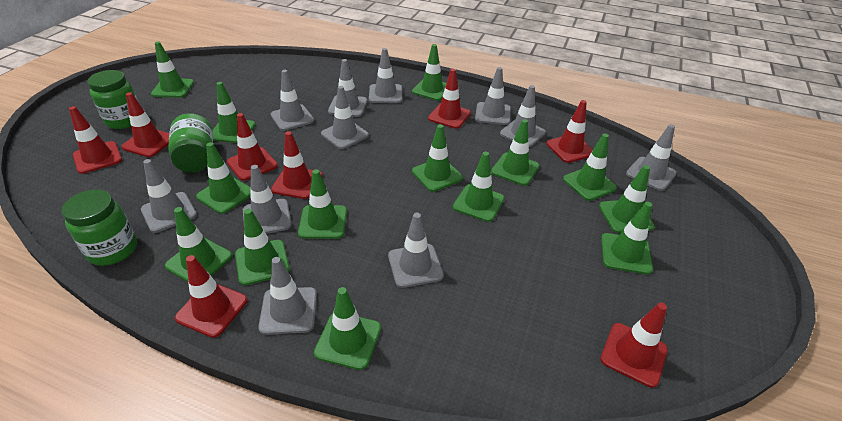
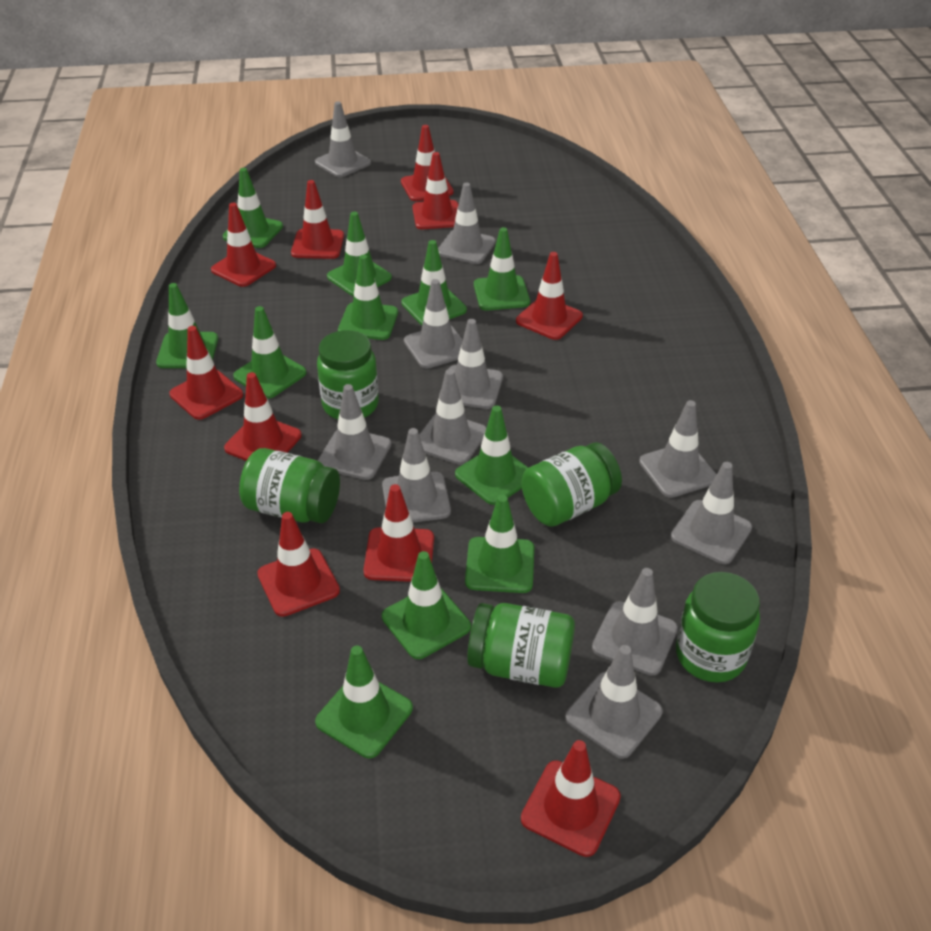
green jar: 3 -> 5
green traffic cone: 14 -> 11
red traffic cone: 8 -> 10

